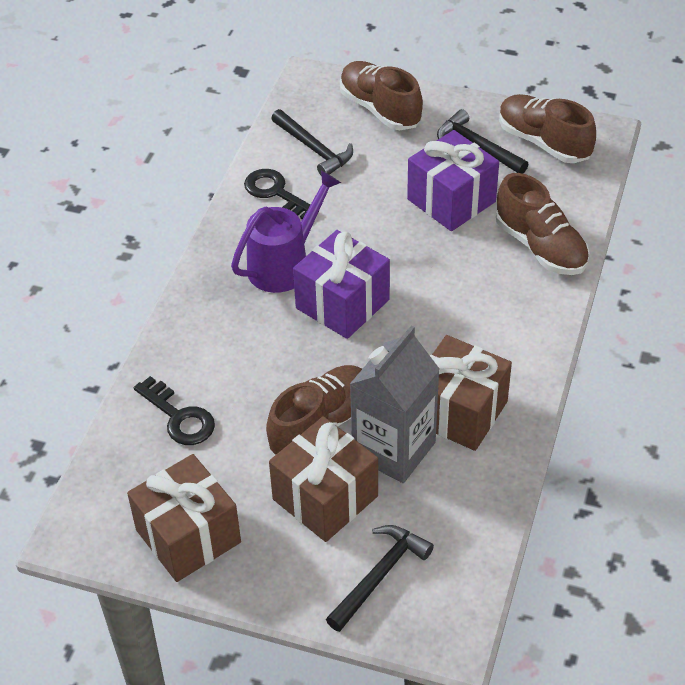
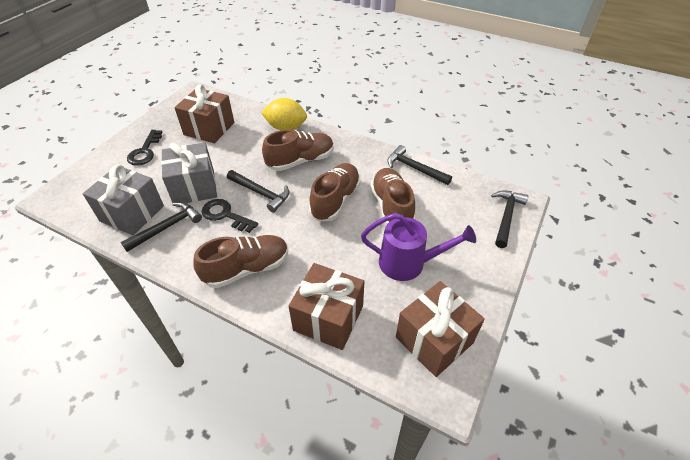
black hammer: 3 -> 4
grey carton: 1 -> 0
grey gift: 0 -> 2
purple gift: 2 -> 0
yellow lemon: 0 -> 1

